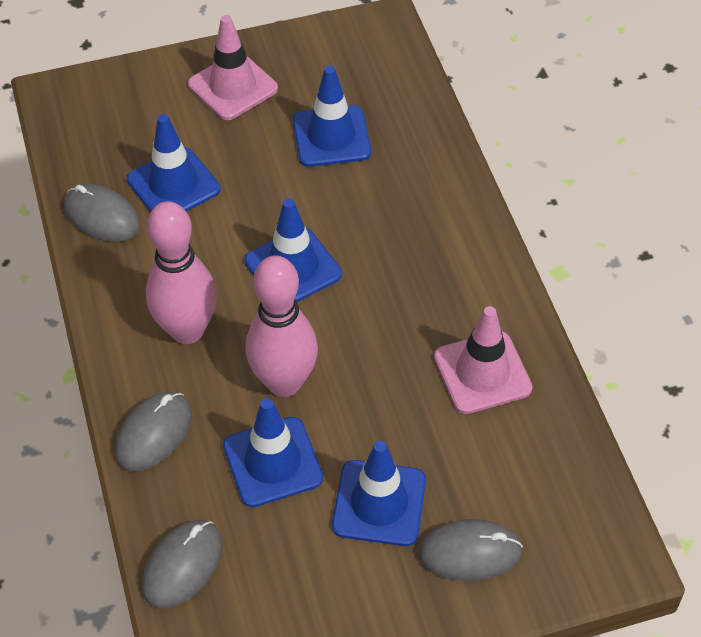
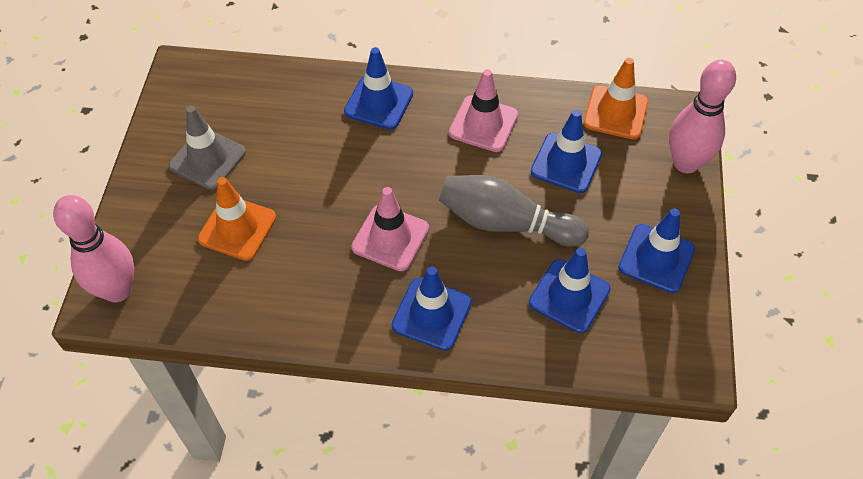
grey bowling pin: 0 -> 1
grey mouse: 4 -> 0
grey traffic cone: 0 -> 1
orange traffic cone: 0 -> 2

